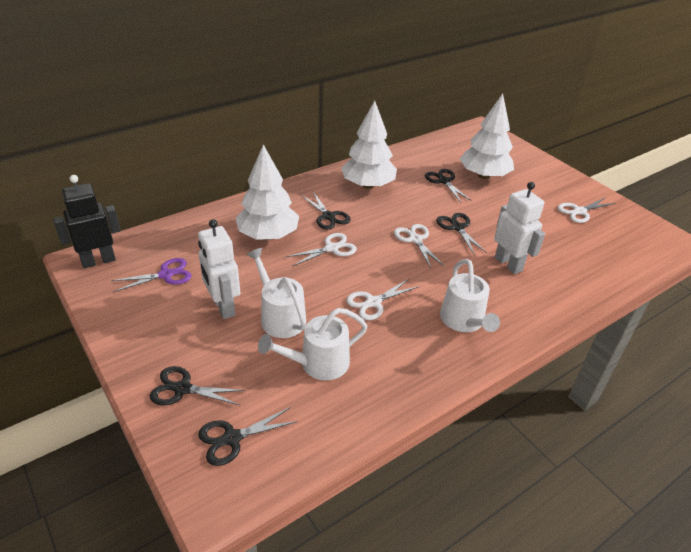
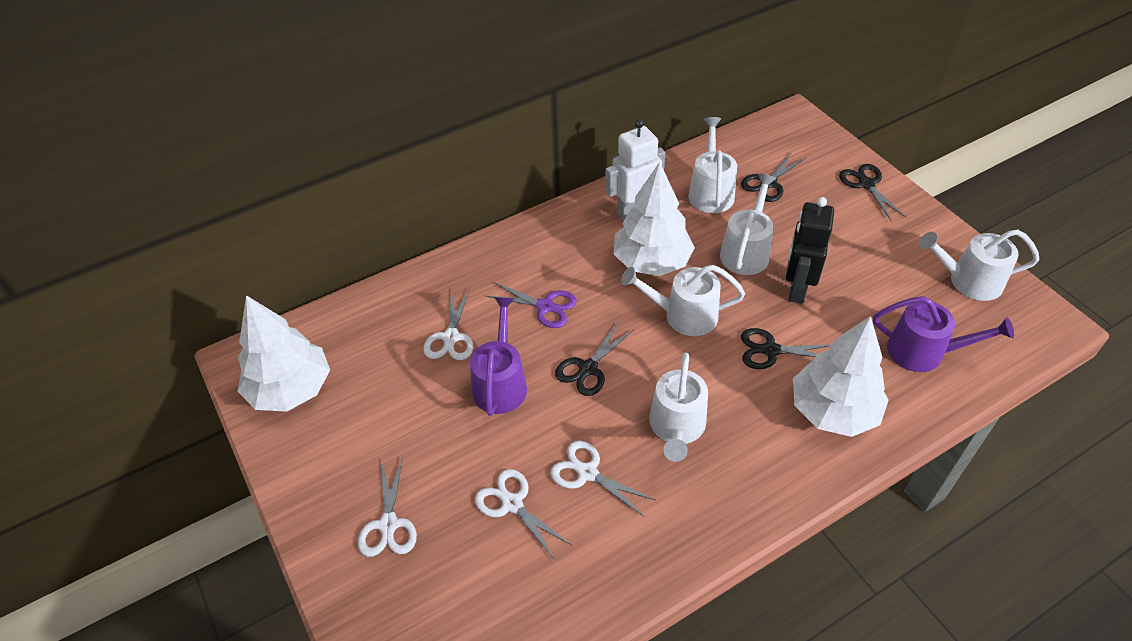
black scissors: 5 -> 4
purple watering can: 0 -> 2
white robot: 2 -> 1
white watering can: 3 -> 5

